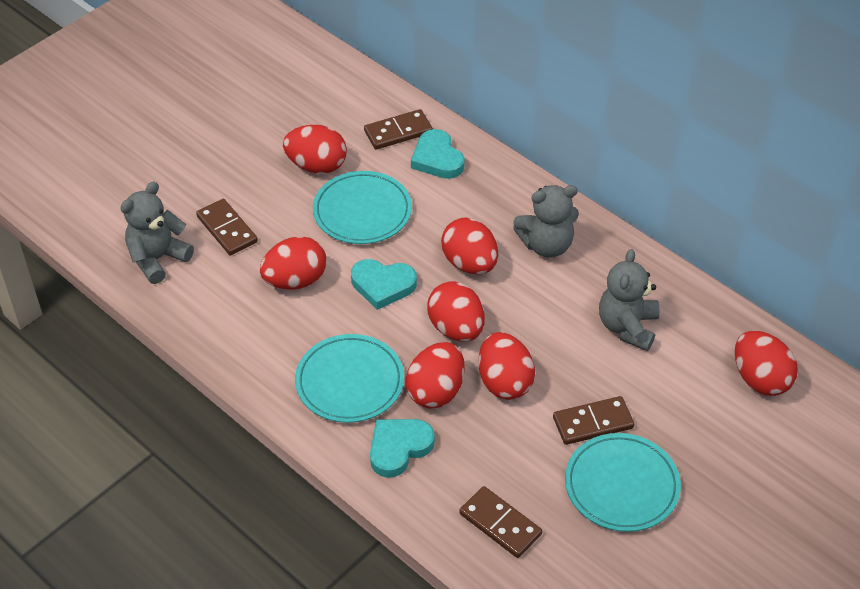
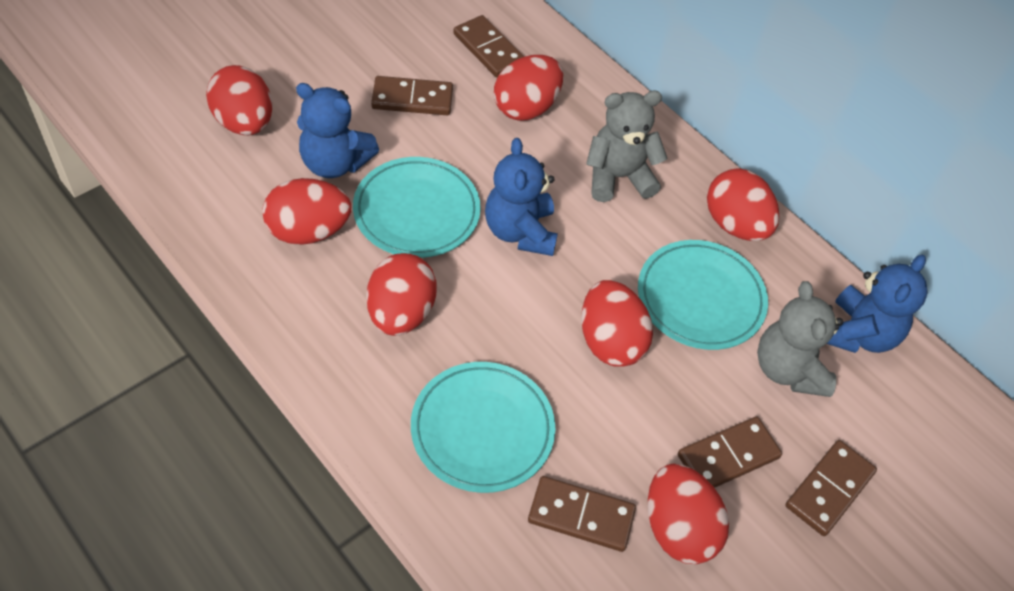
blue teddy bear: 0 -> 3
brown domino: 4 -> 5
grey teddy bear: 3 -> 2
turquoise heart: 3 -> 0

